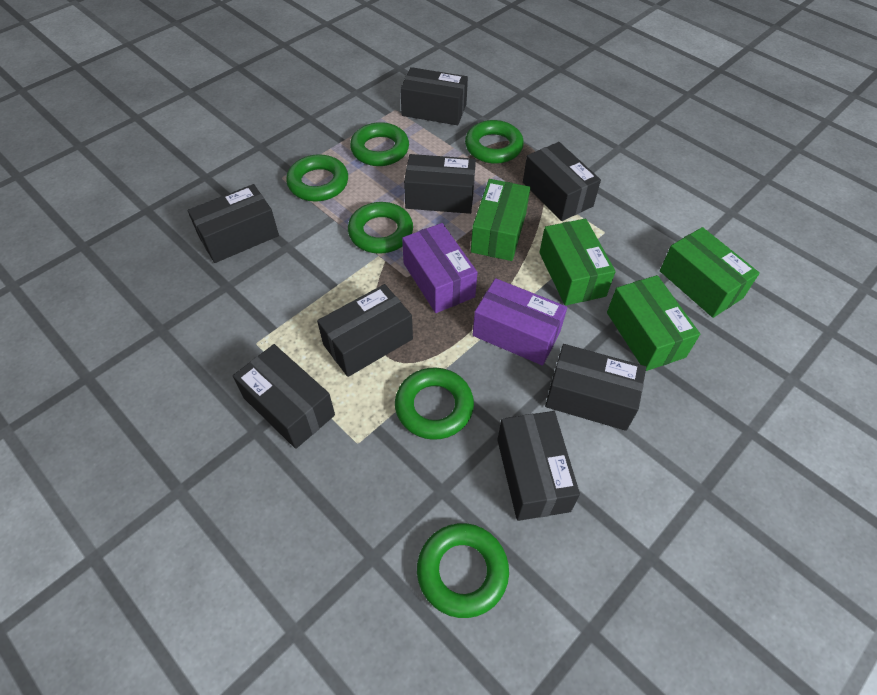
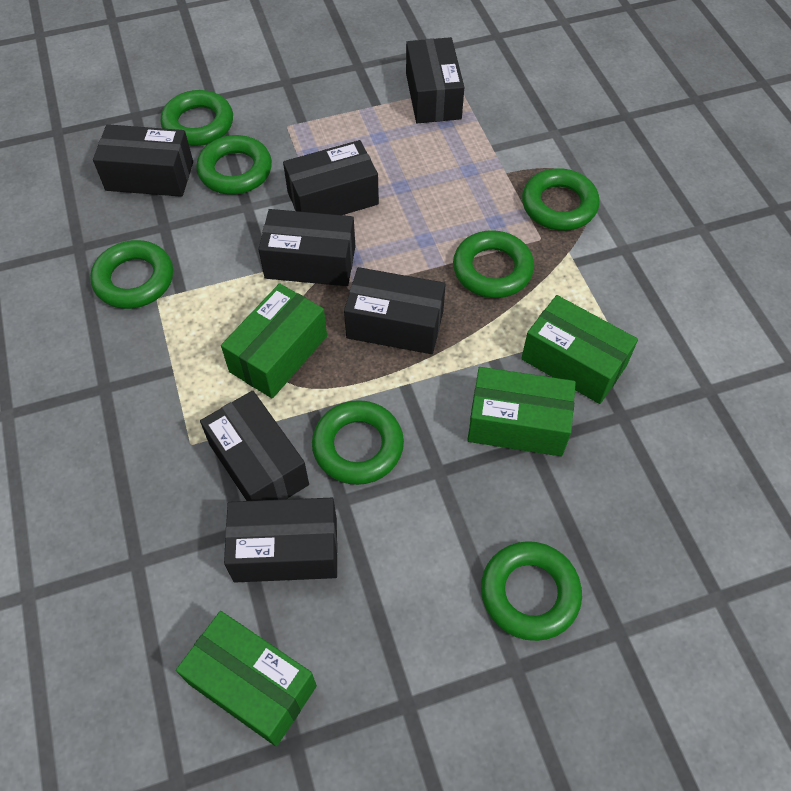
black box: 8 -> 7
green ring: 6 -> 7
purple box: 2 -> 0

